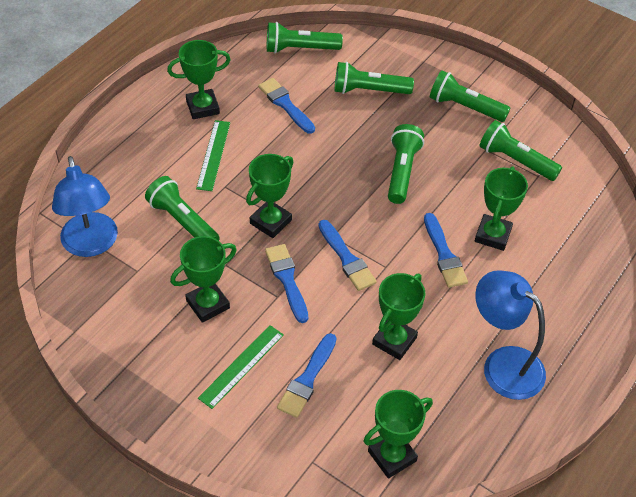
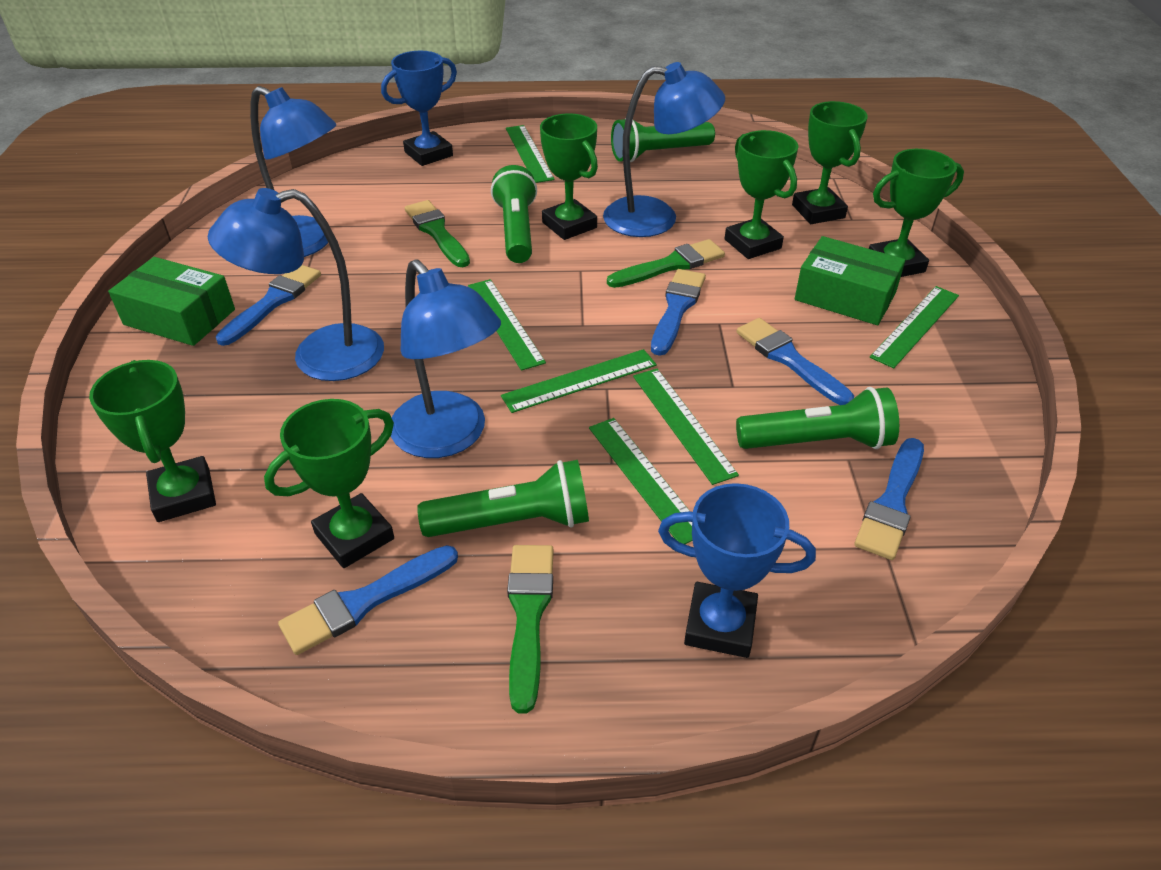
blue lamp: 2 -> 4
blue trophy: 0 -> 2
green box: 0 -> 2
green brush: 0 -> 3
green flashlight: 6 -> 4
green ruler: 2 -> 6

